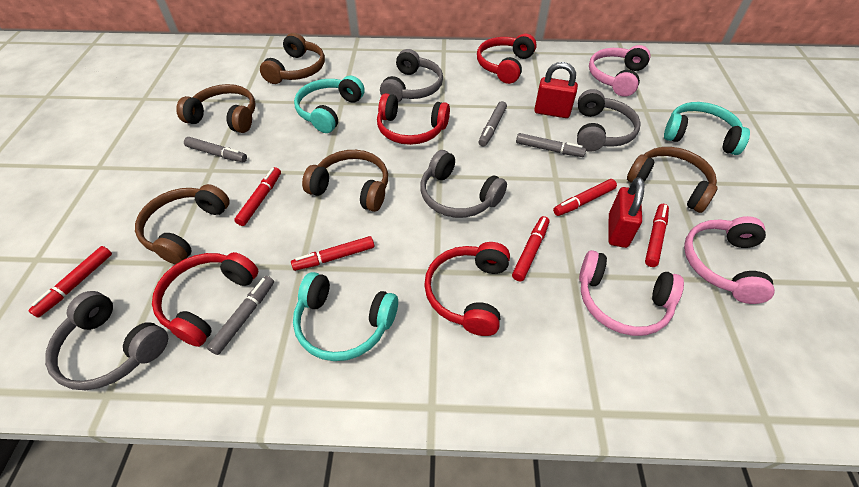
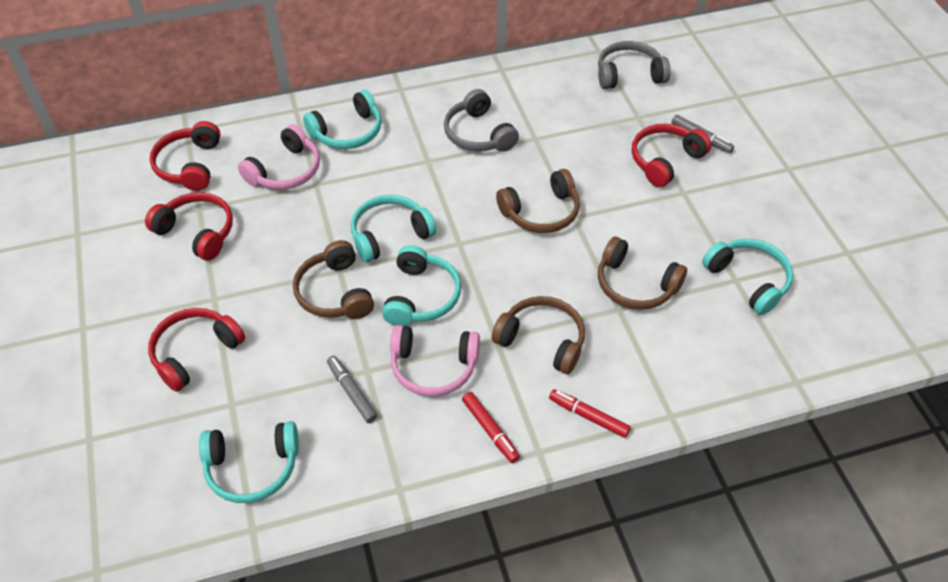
brown headphones: 5 -> 4
grey headphones: 4 -> 2
grey marker: 4 -> 2
pink headphones: 3 -> 2
red marker: 6 -> 2
red padlock: 2 -> 0
turquoise headphones: 3 -> 5

